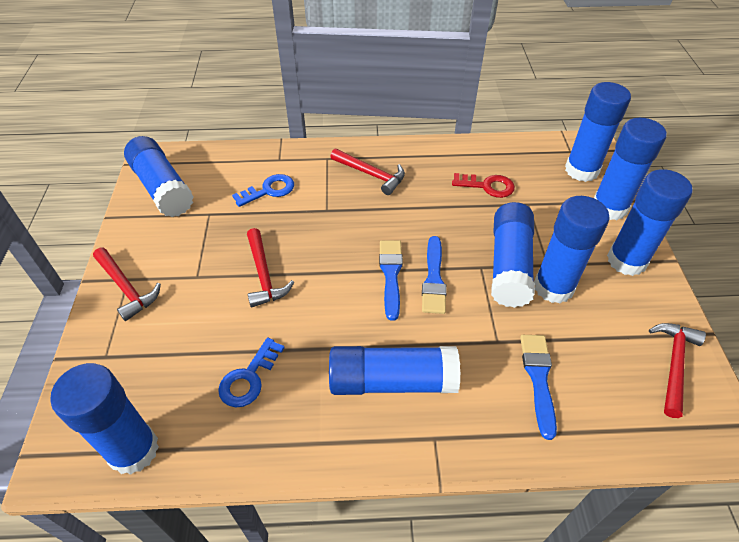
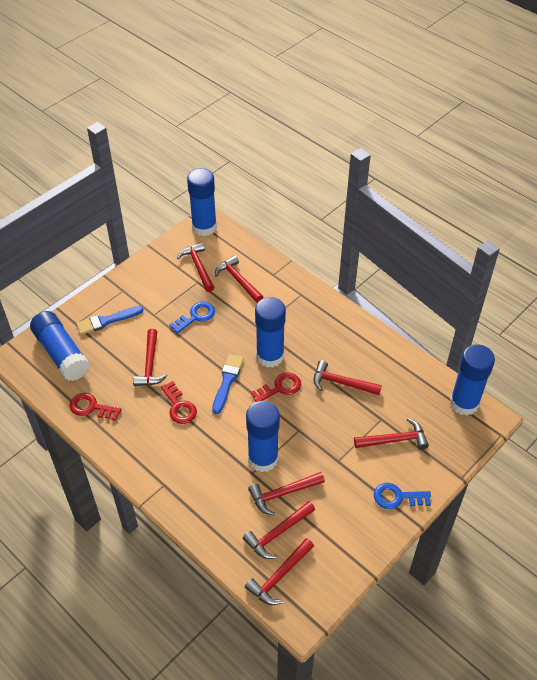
blue brush: 3 -> 2
blue glue stick: 8 -> 5
red hammer: 4 -> 8
red key: 1 -> 3

